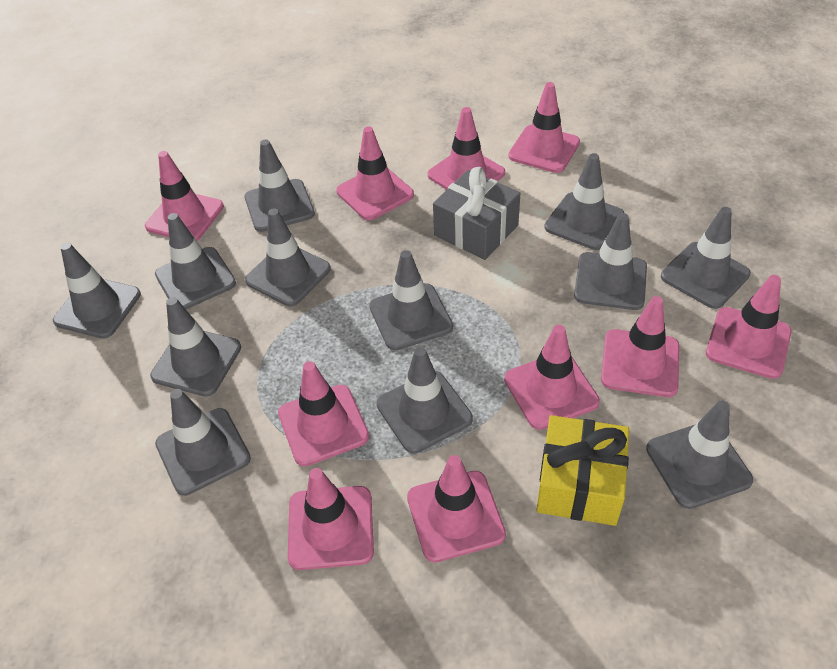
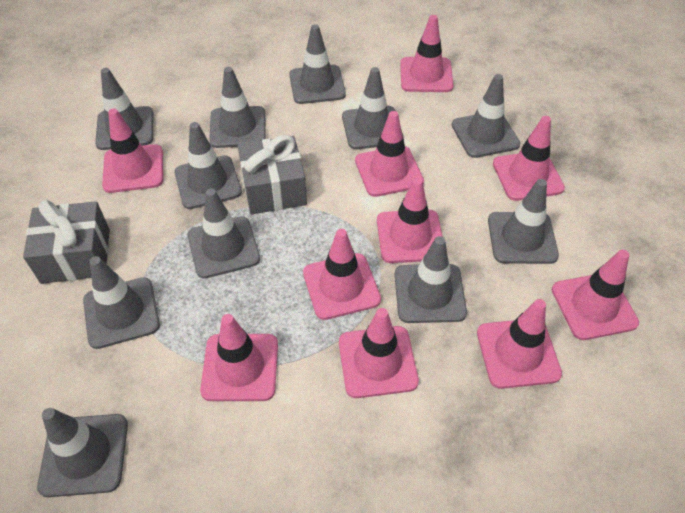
grey gift: 1 -> 2
grey traffic cone: 12 -> 11
yellow gift: 1 -> 0

